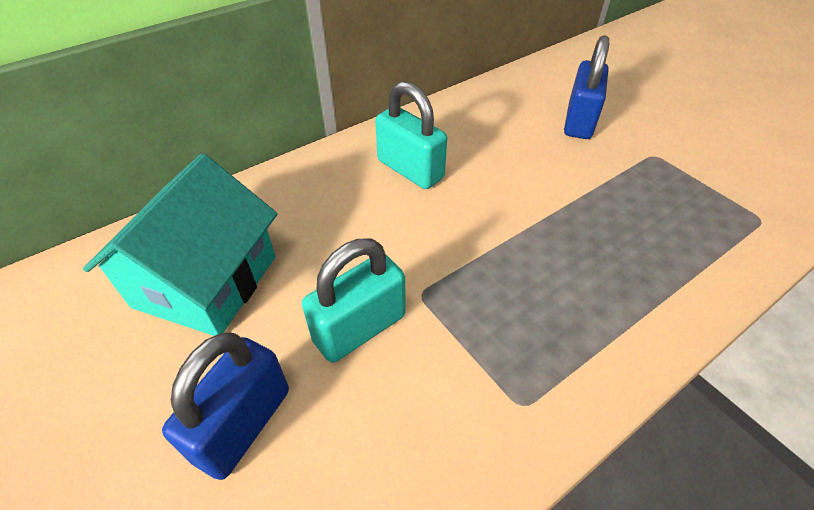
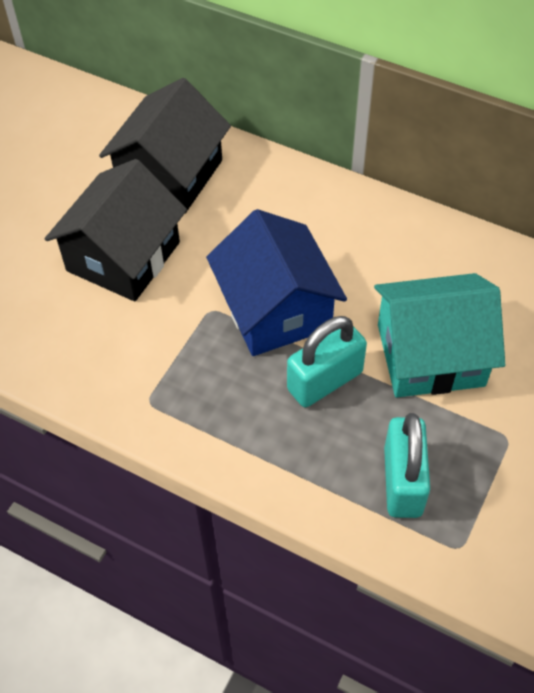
black house: 0 -> 2
blue house: 0 -> 1
blue padlock: 2 -> 0

